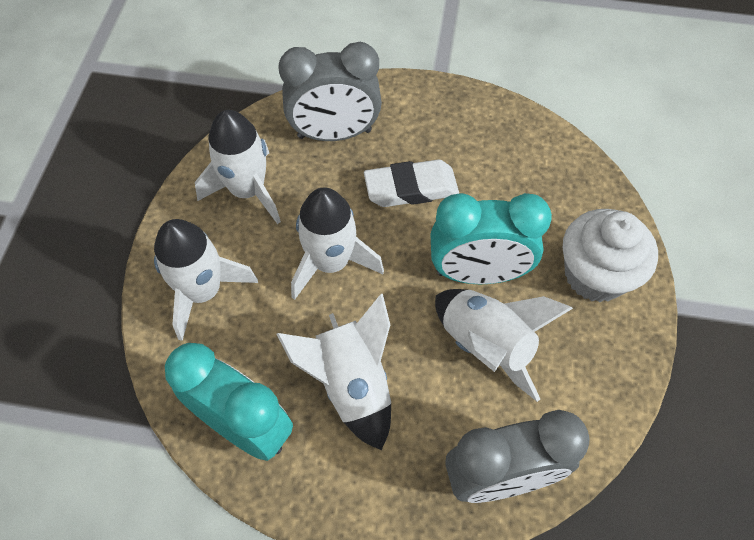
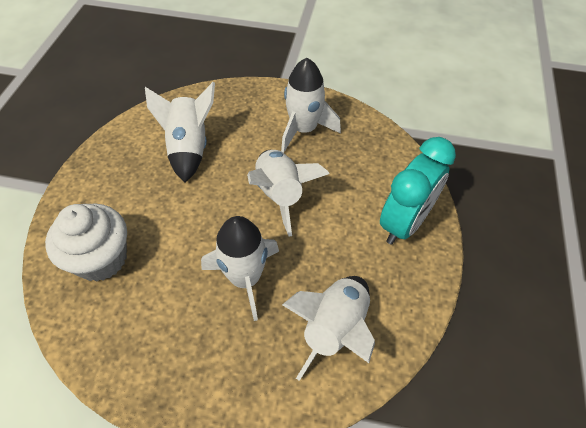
grey clock: 2 -> 0
turquoise clock: 2 -> 1
white eraser: 1 -> 0

